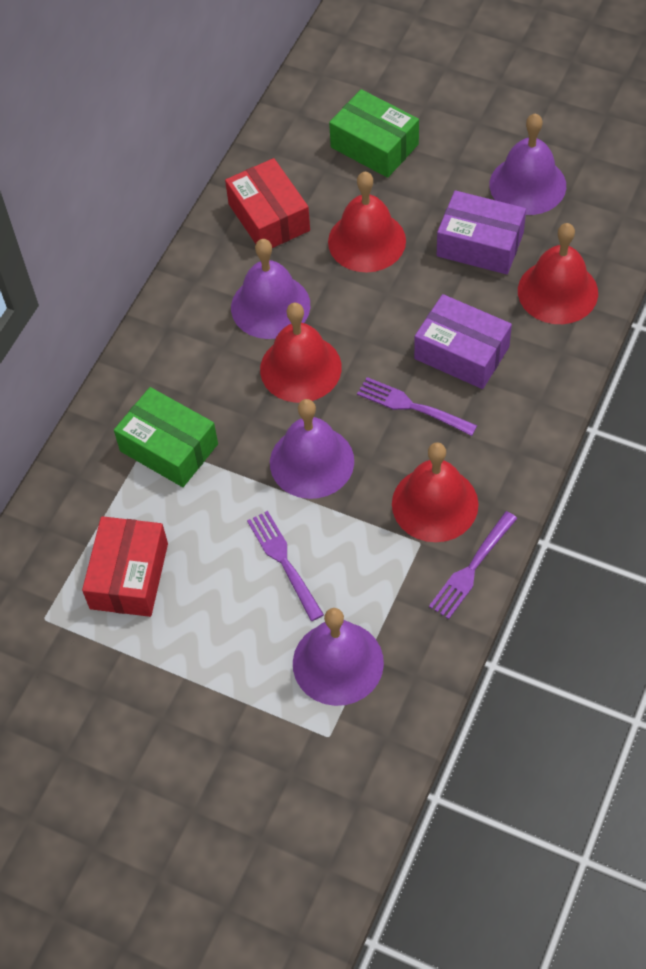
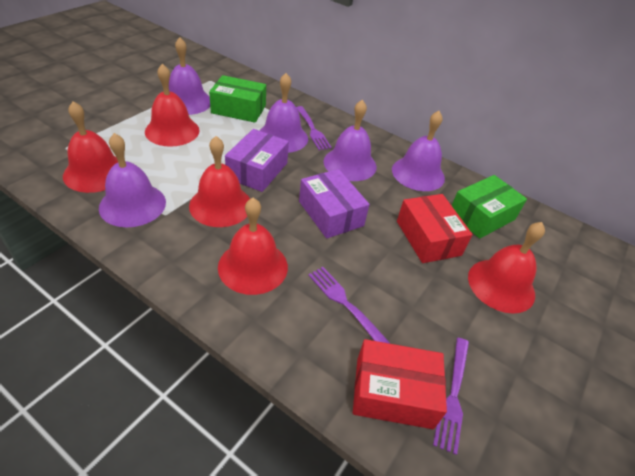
purple bell: 4 -> 5
red bell: 4 -> 5

